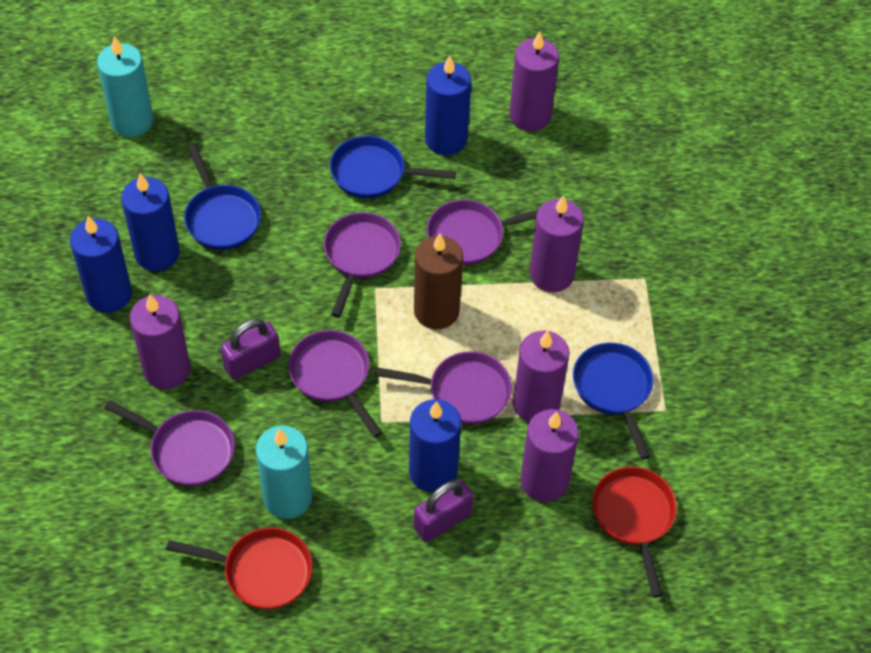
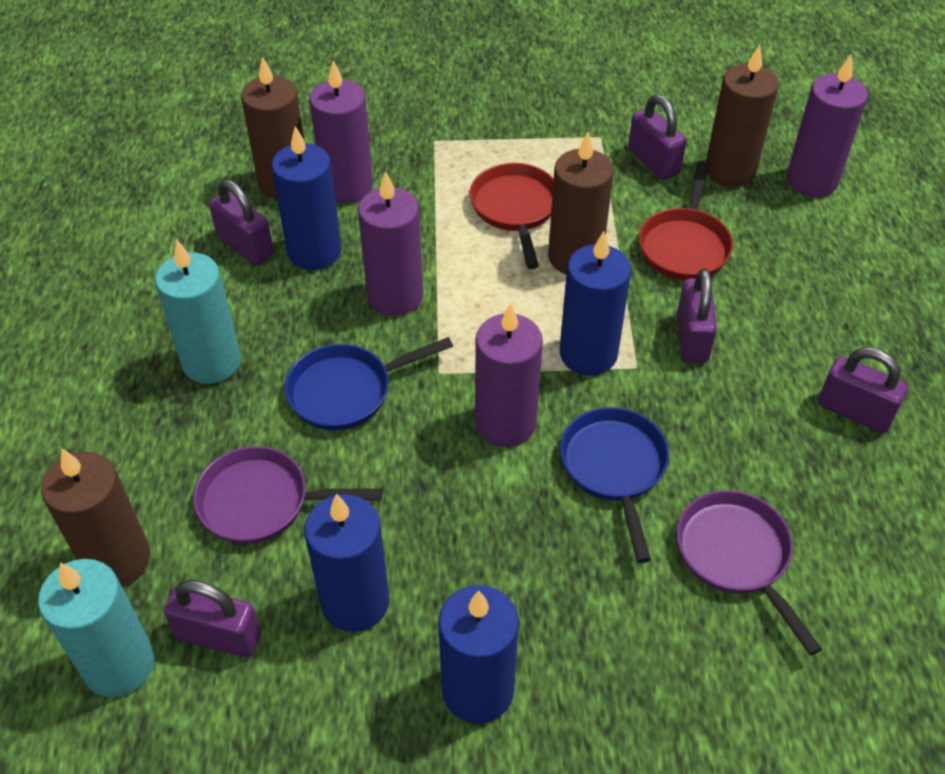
blue pan: 3 -> 2
brown candle: 1 -> 4
purple candle: 5 -> 4
purple padlock: 2 -> 5
purple pan: 5 -> 2

